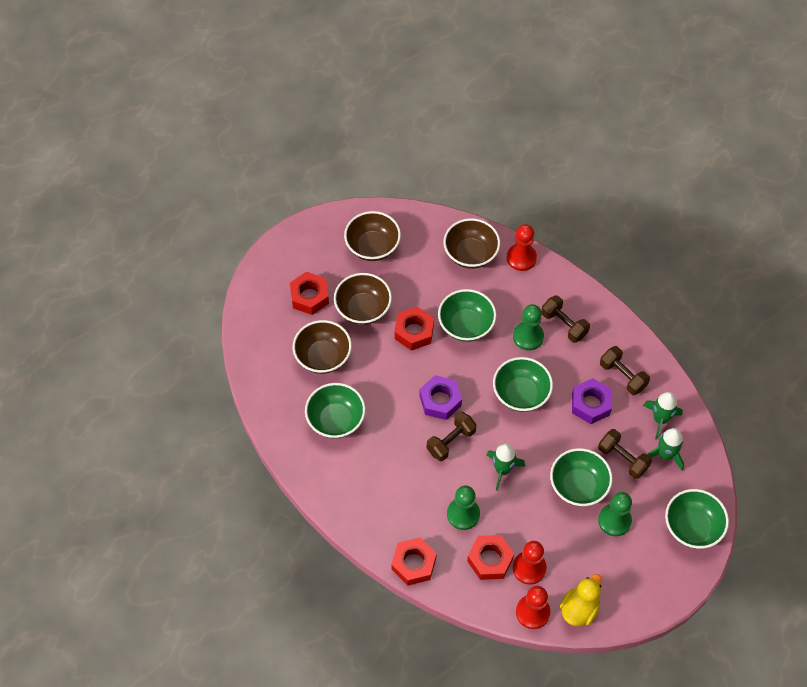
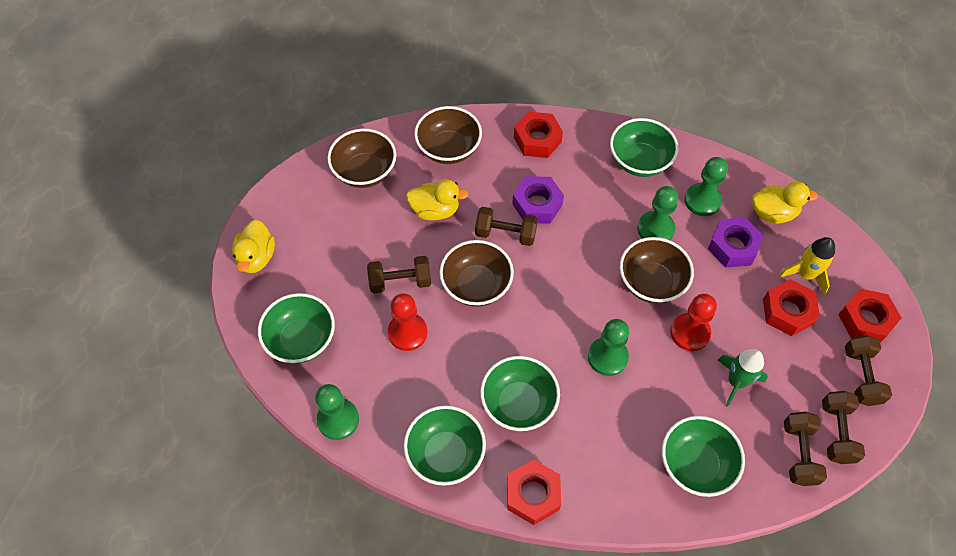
brown dumbbell: 4 -> 5
green pawn: 3 -> 4
green rocket: 3 -> 1
red pawn: 3 -> 2
yellow duck: 1 -> 3
yellow rocket: 0 -> 1

